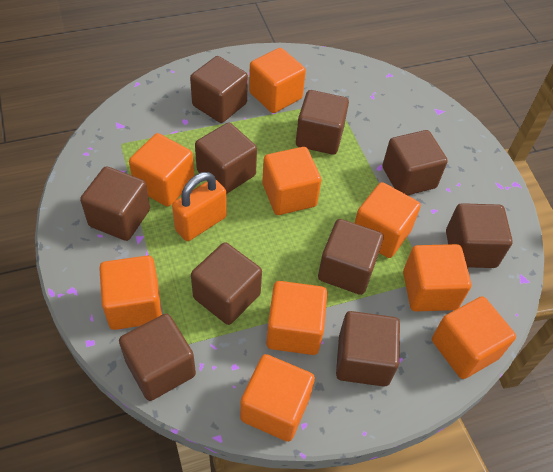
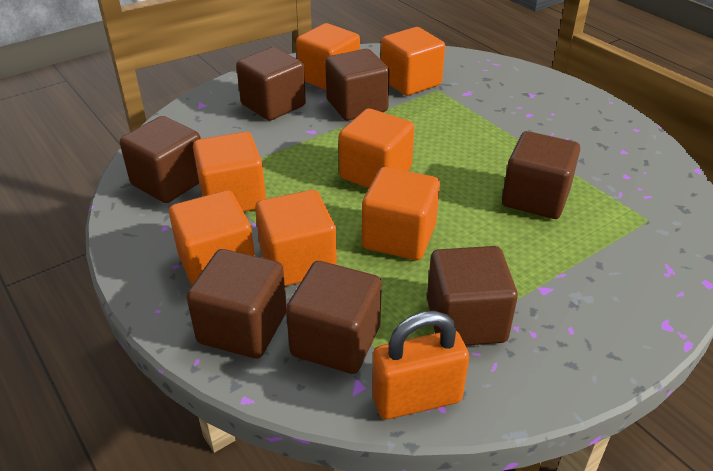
brown cube: 10 -> 7
orange cube: 9 -> 7

